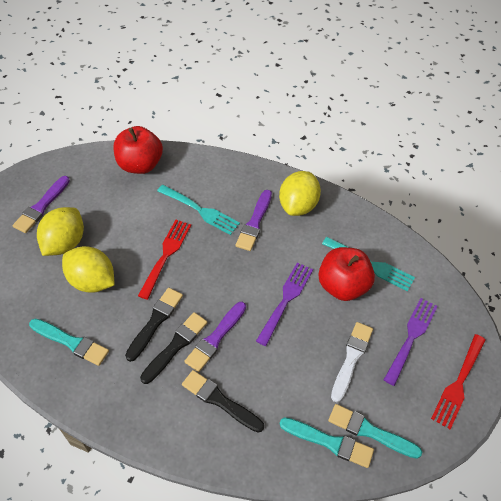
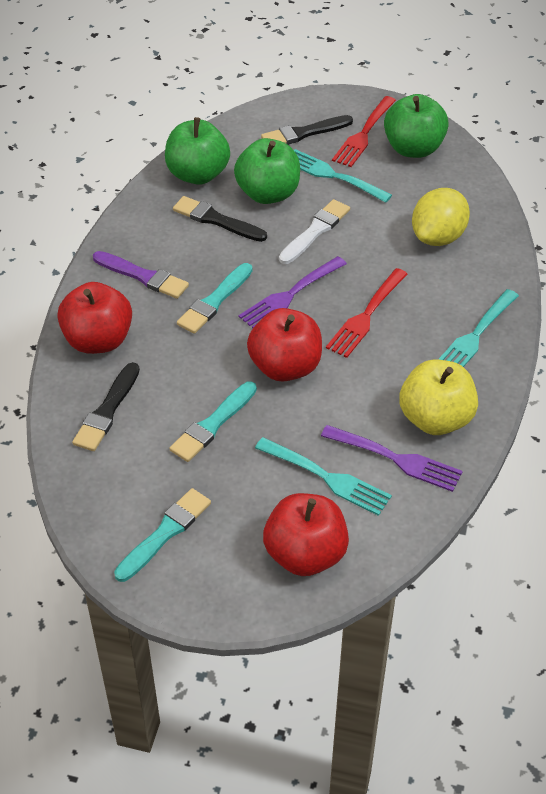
green apple: 0 -> 3
purple brush: 3 -> 1
red apple: 2 -> 3
turquoise fork: 2 -> 3
yellow apple: 0 -> 1
yellow lemon: 3 -> 1

